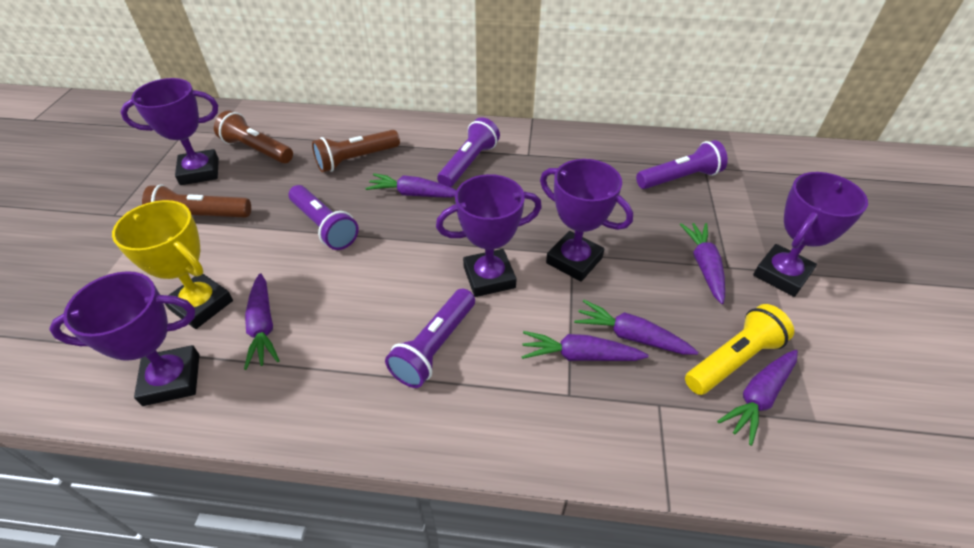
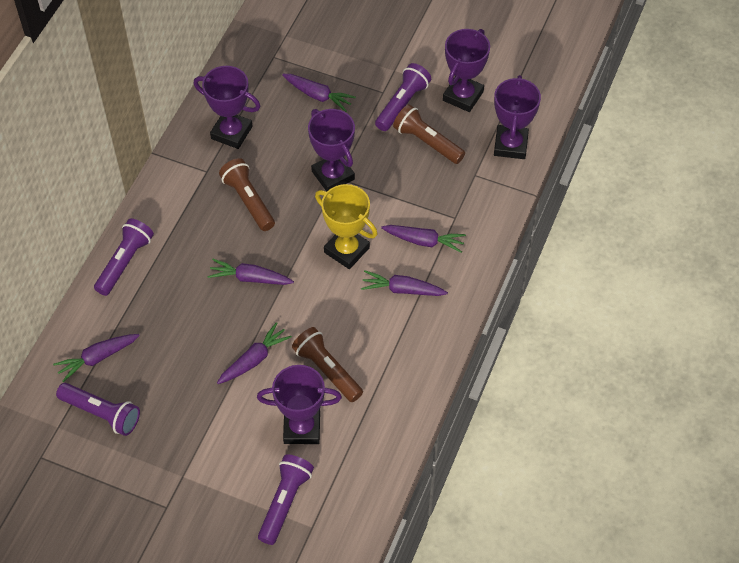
yellow flashlight: 1 -> 0

